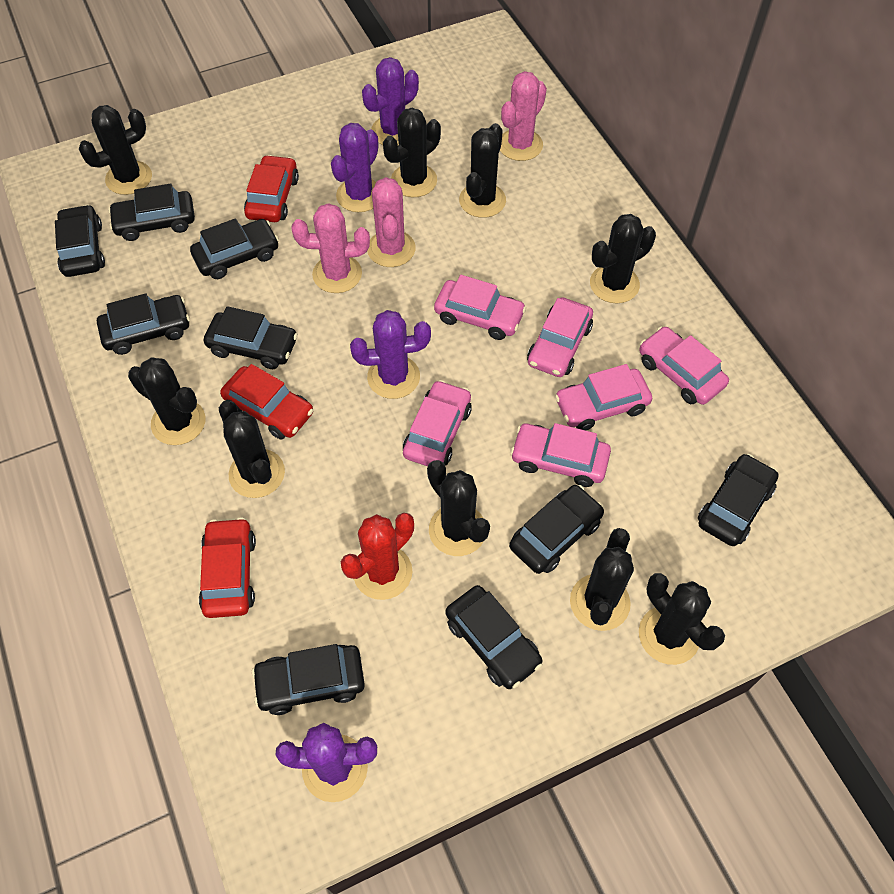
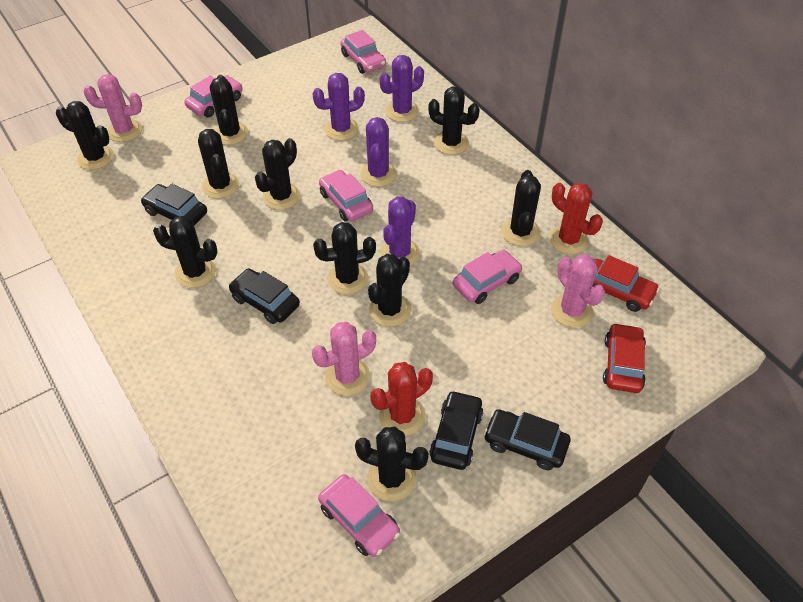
black cactus: 9 -> 10
black car: 9 -> 4
pink car: 6 -> 5
red cactus: 1 -> 2
red car: 3 -> 2

